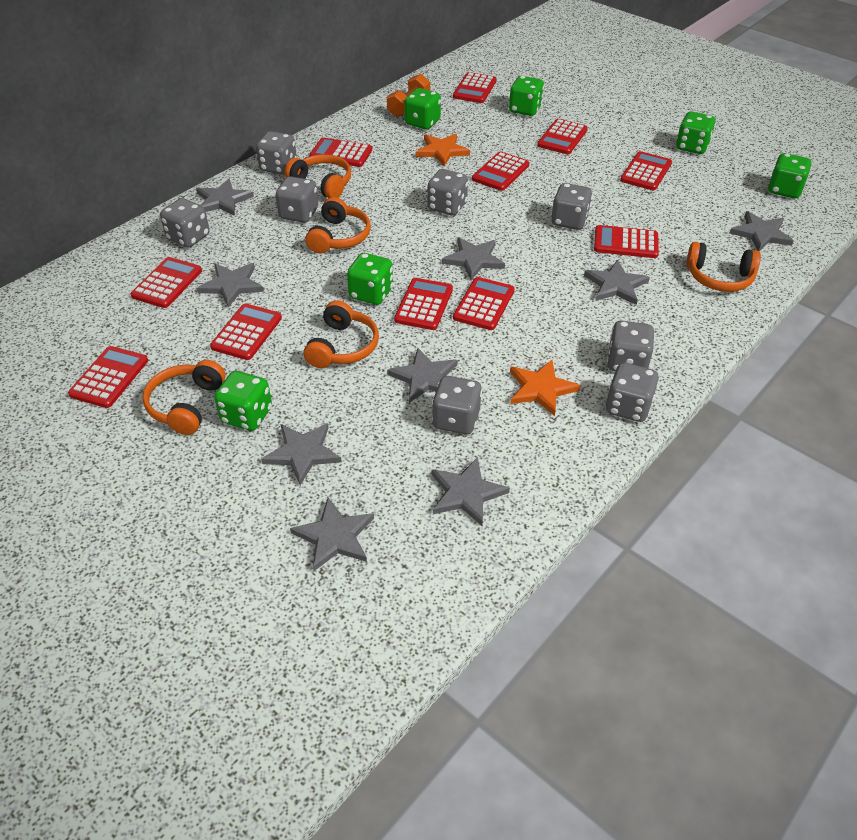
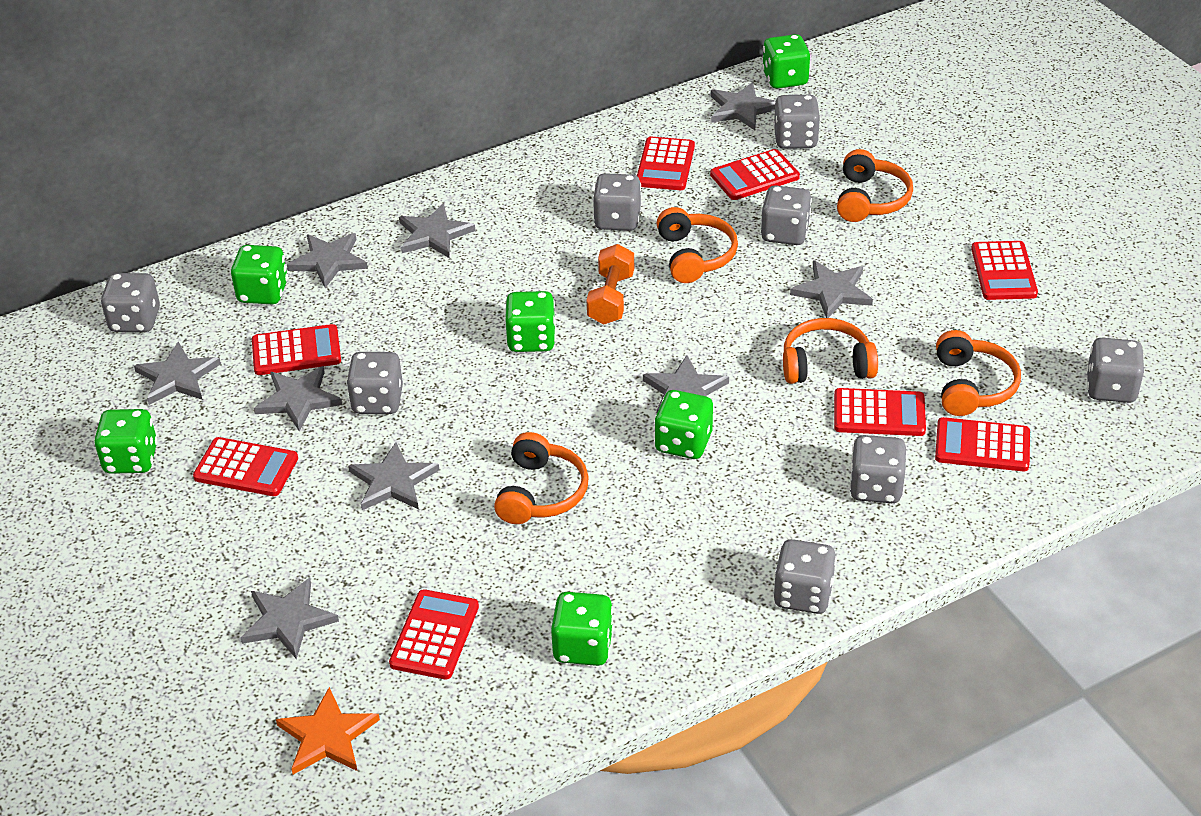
orange star: 2 -> 1
red calculator: 11 -> 8

